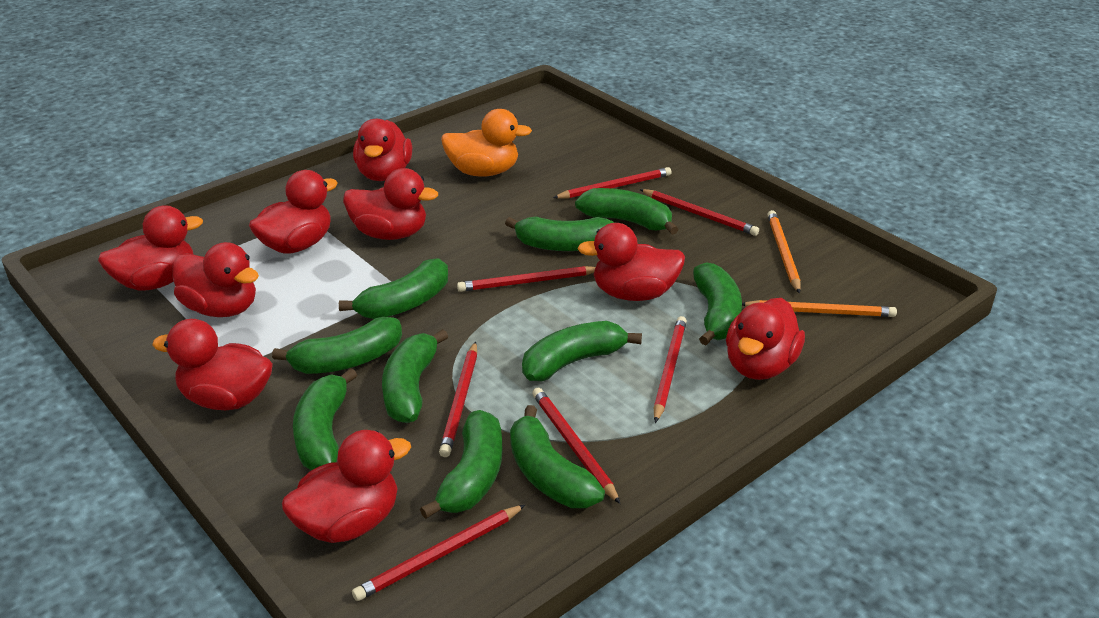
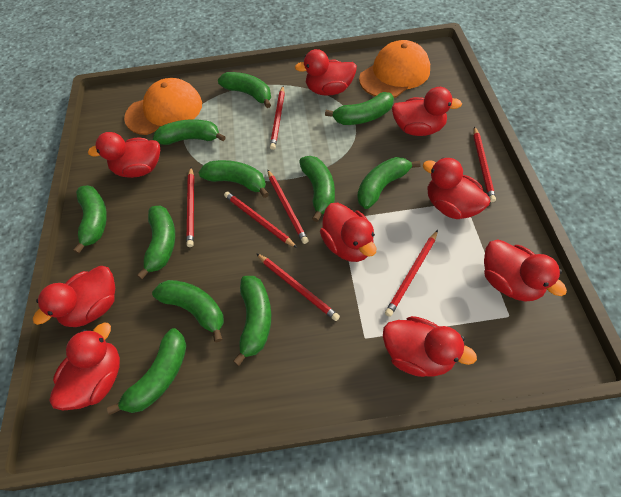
green banana: 10 -> 11
orange cap: 0 -> 2
orange duck: 1 -> 0
orange pencil: 2 -> 0

